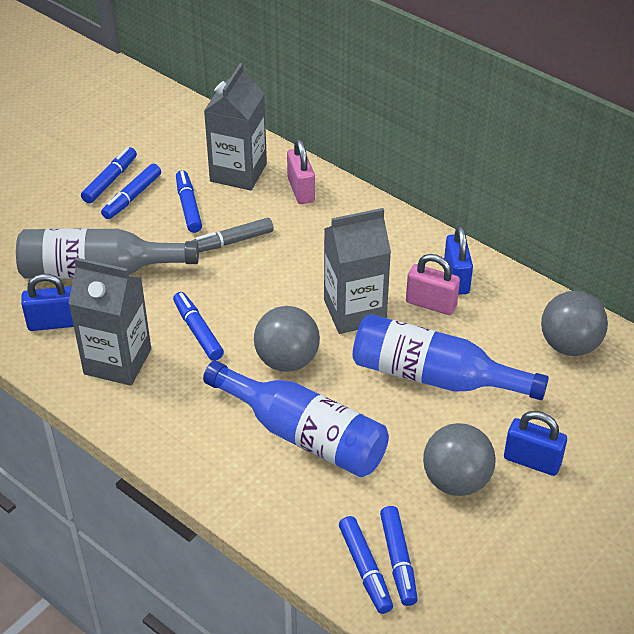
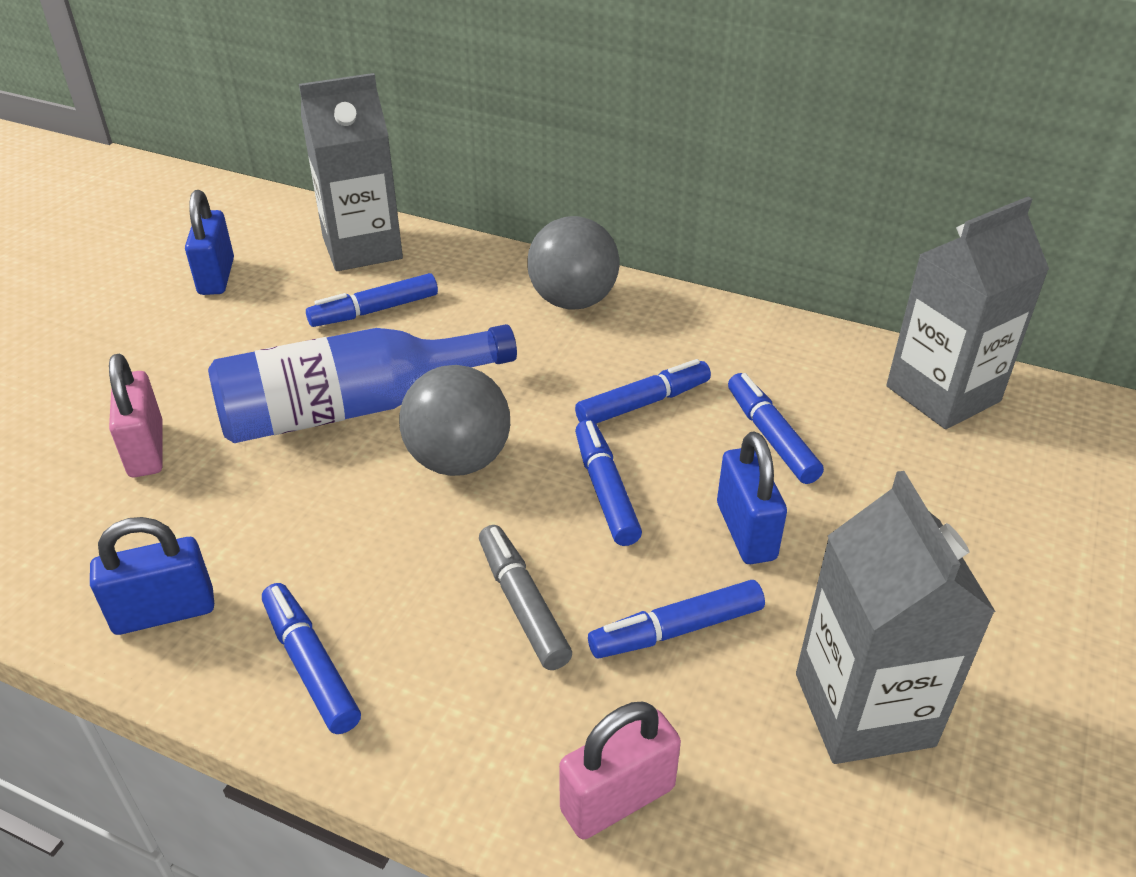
blue bottle: 2 -> 1
grey ball: 3 -> 2
grey bottle: 1 -> 0

